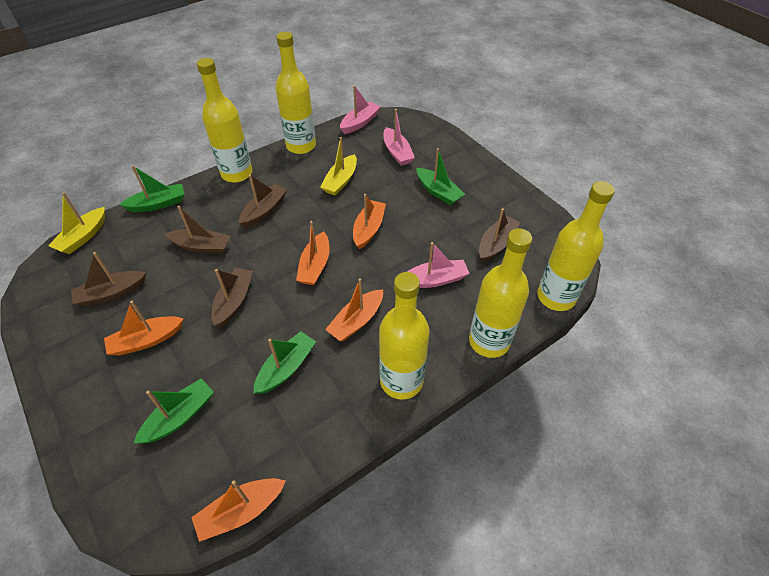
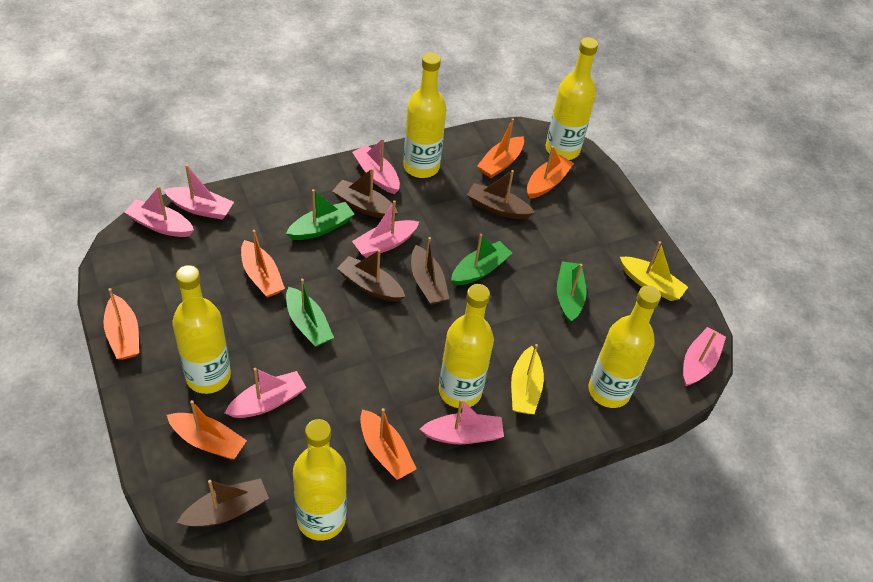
orange boat: 5 -> 6
pink boat: 3 -> 7
yellow bottle: 5 -> 6

